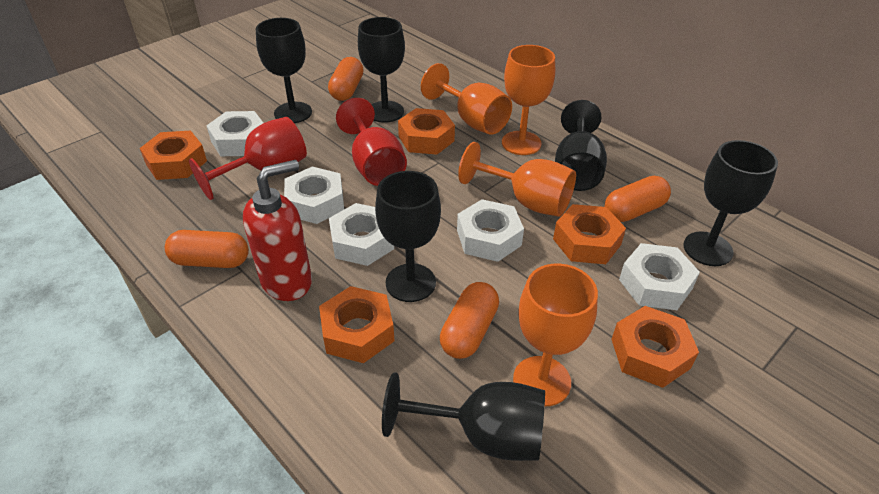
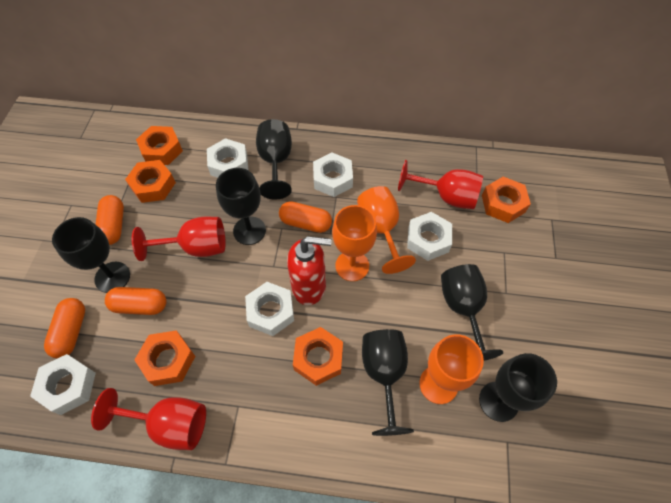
orange goblet: 4 -> 3
red goblet: 2 -> 3

